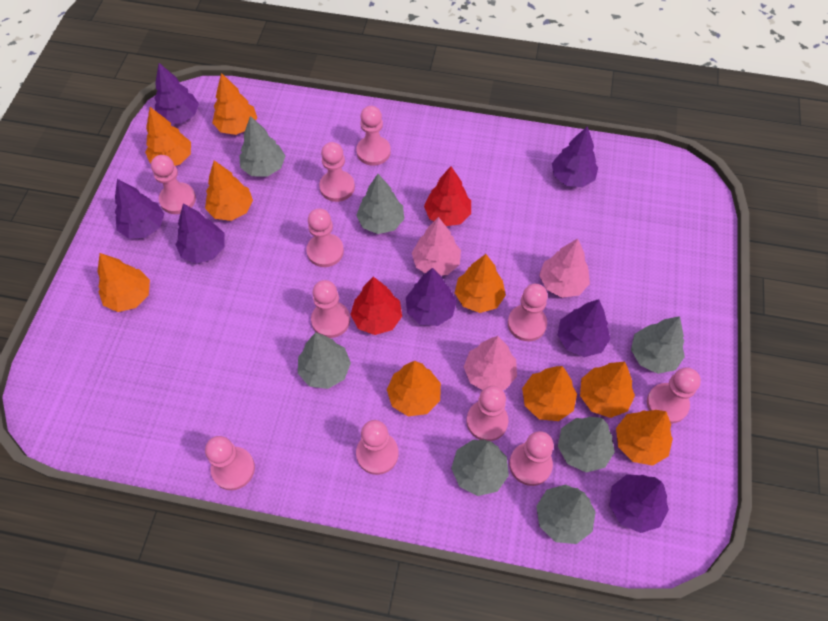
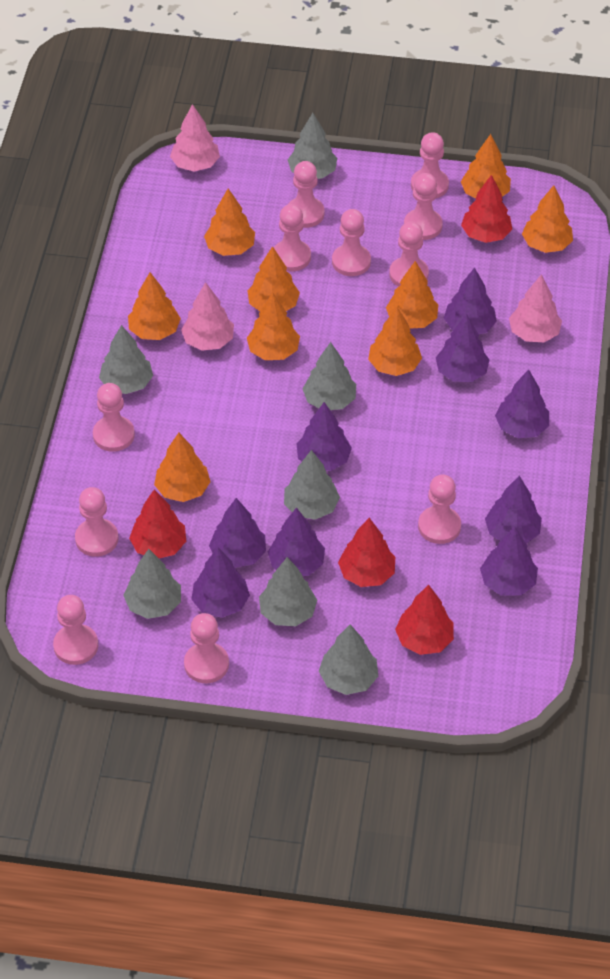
purple tree: 7 -> 9
red tree: 2 -> 4

